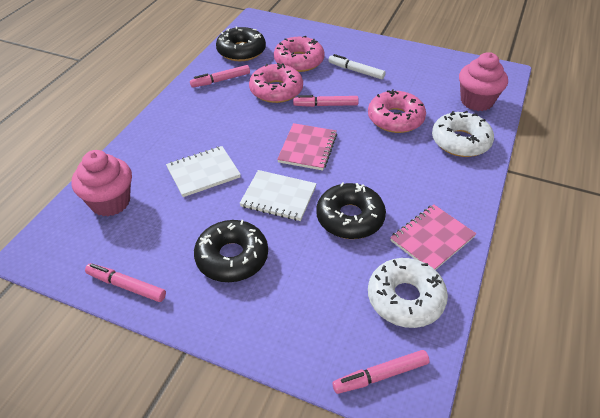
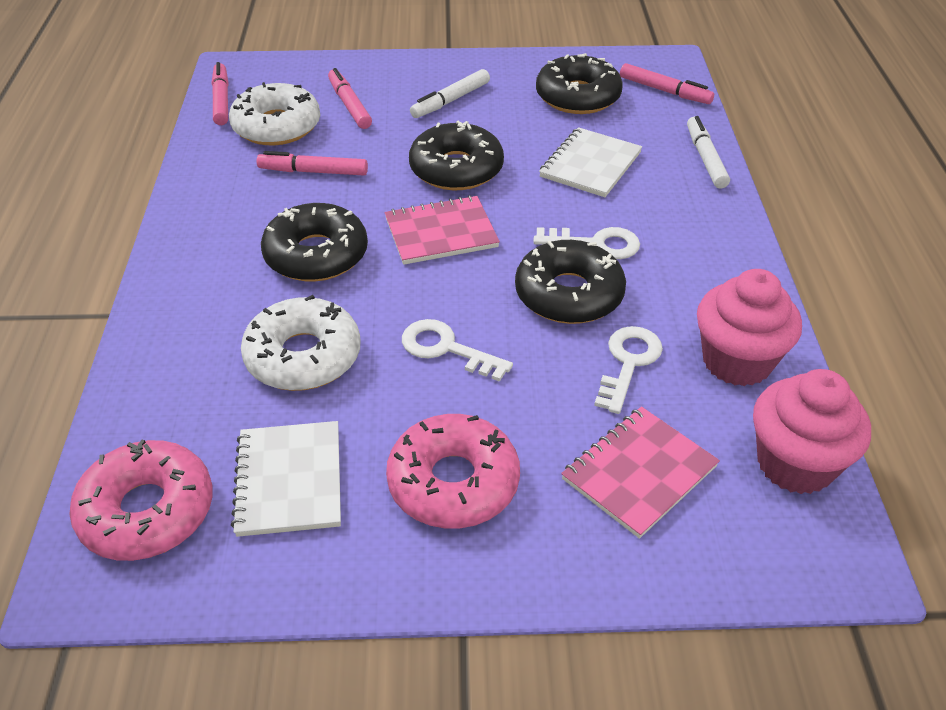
black donut: 3 -> 4
pink donut: 3 -> 2
white key: 0 -> 3
white marker: 1 -> 2

